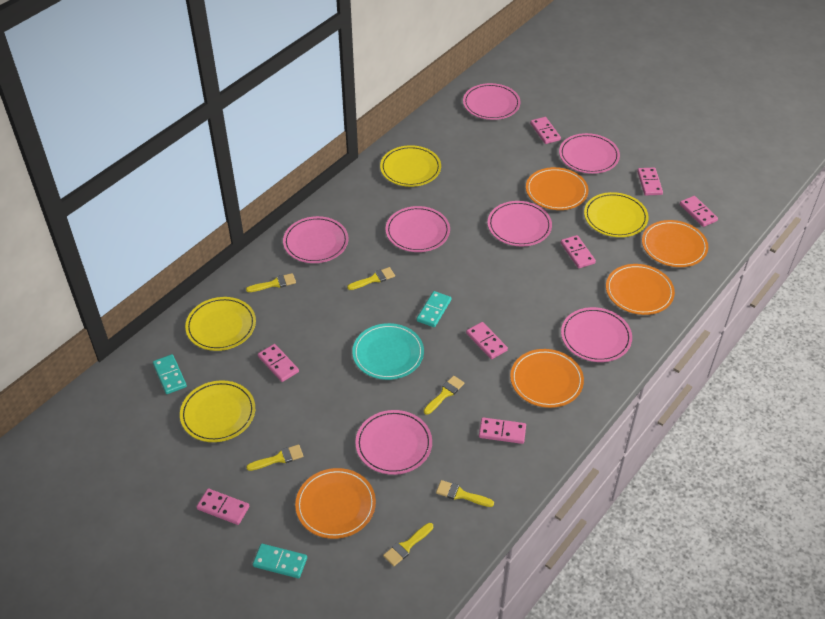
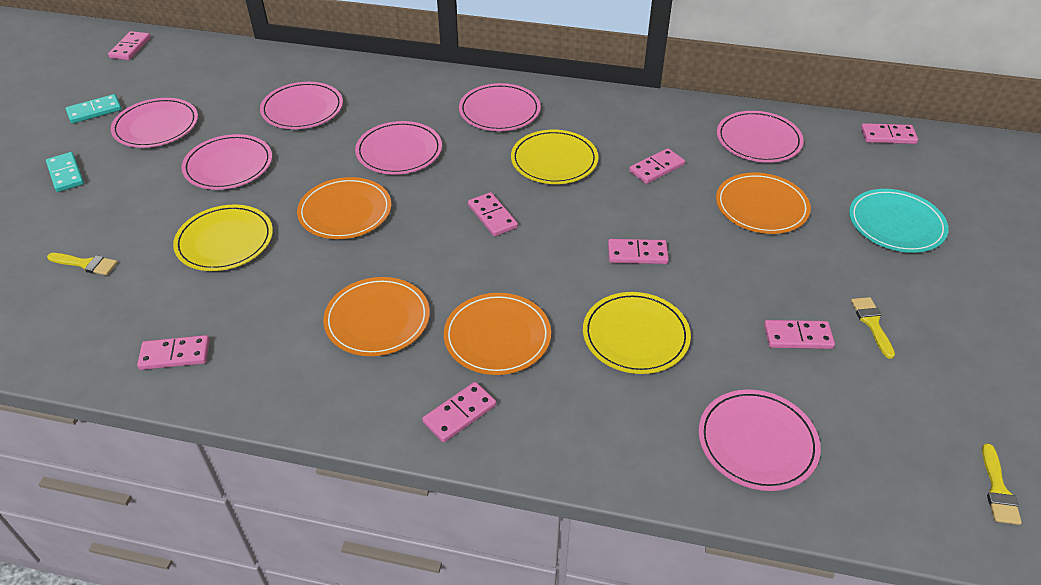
orange plate: 5 -> 4
turquoise domino: 3 -> 2
yellow brush: 6 -> 3
yellow plate: 4 -> 3

